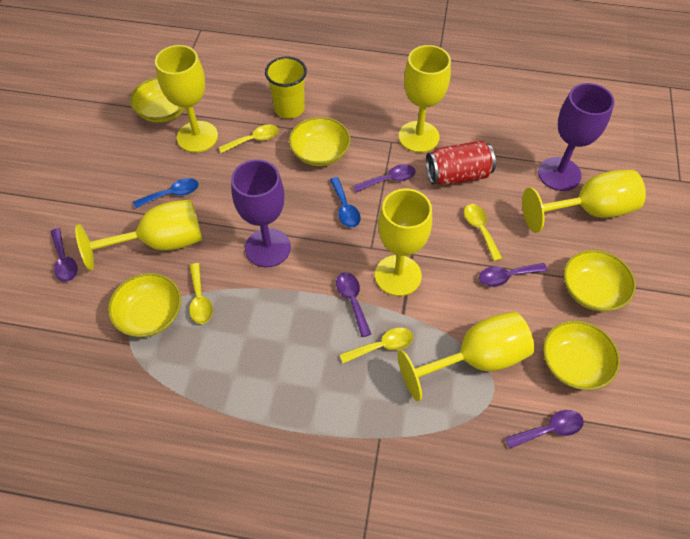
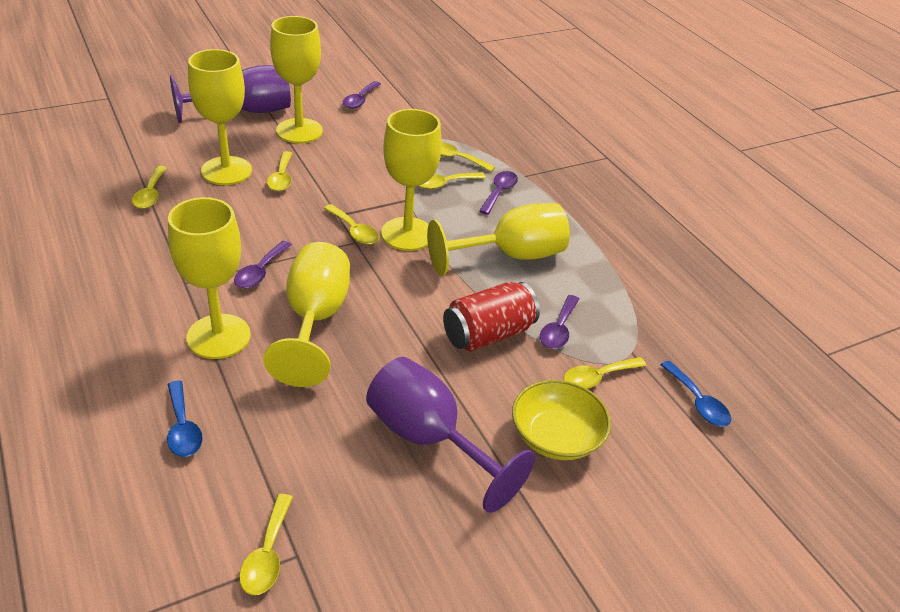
purple spoon: 5 -> 4
yellow bowl: 5 -> 1
yellow cup: 1 -> 0
yellow spoon: 4 -> 7

